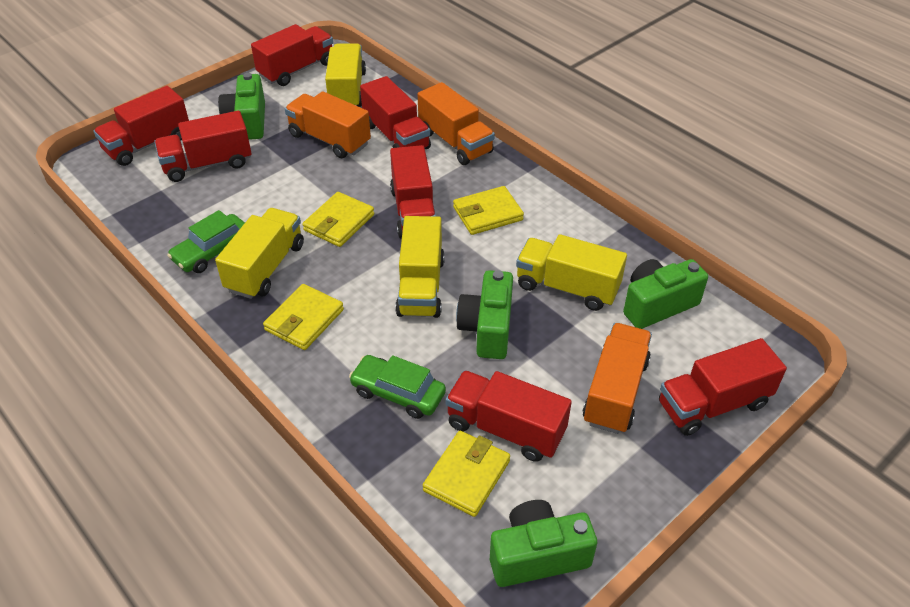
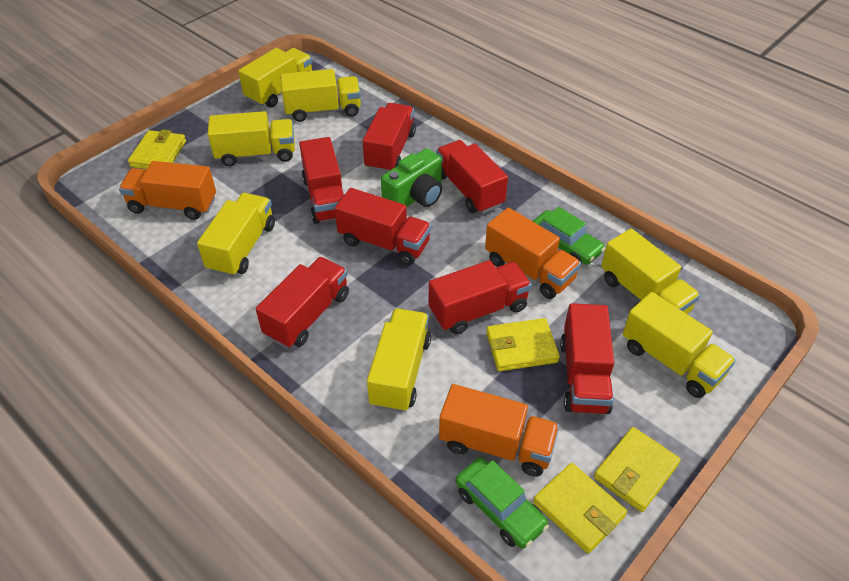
green camera: 4 -> 1
yellow truck: 4 -> 7

